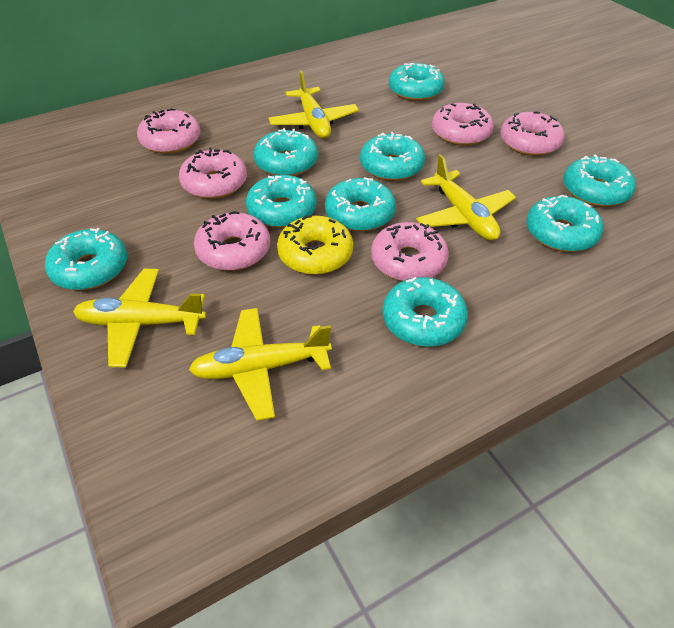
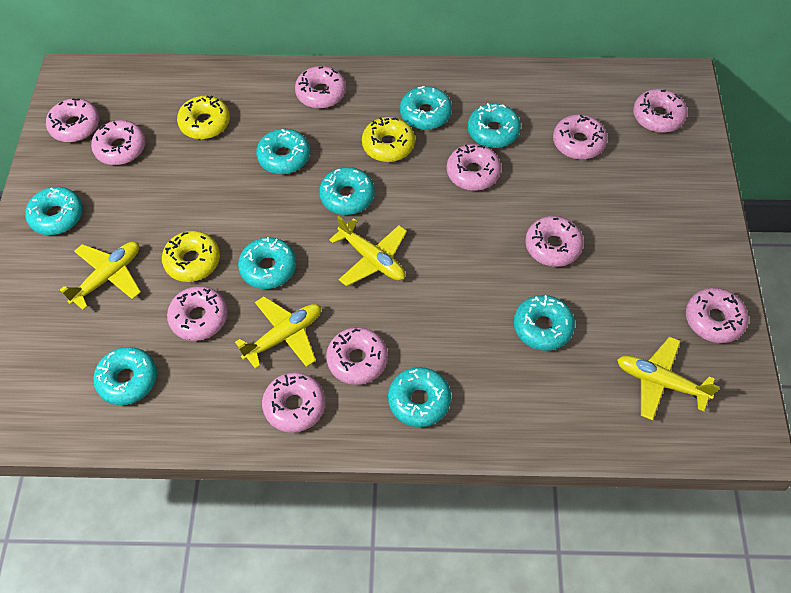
pink donut: 6 -> 11
yellow donut: 1 -> 3

